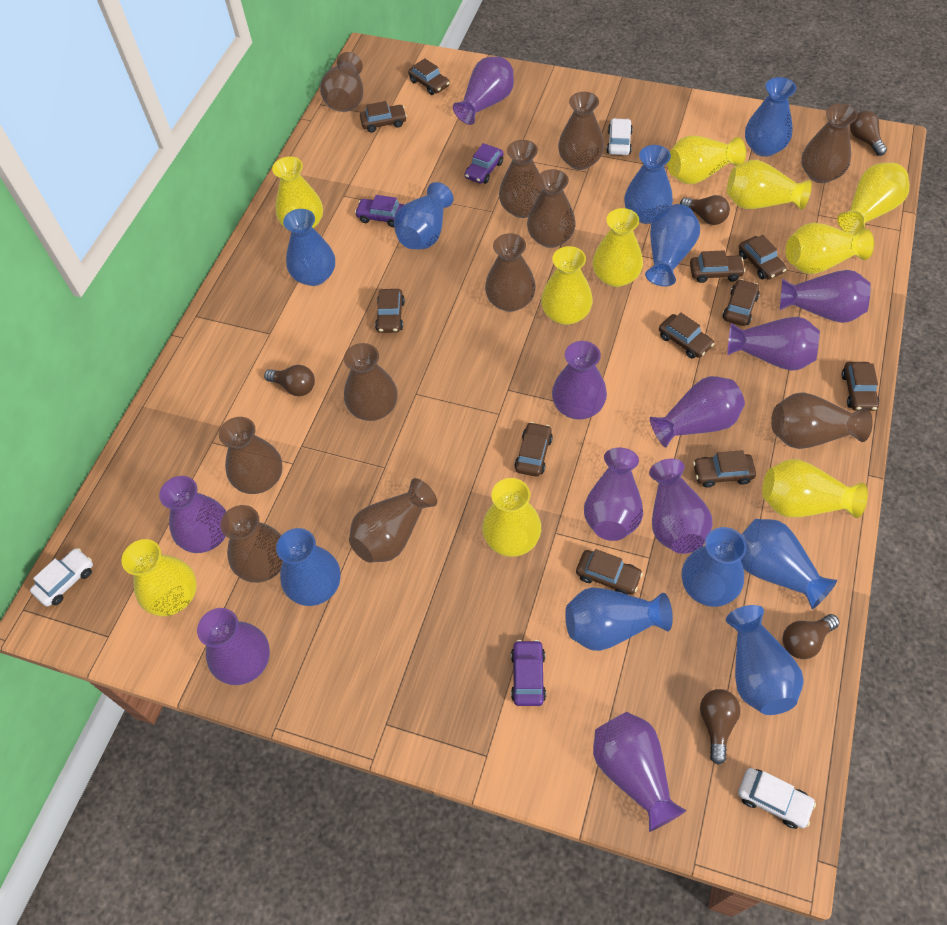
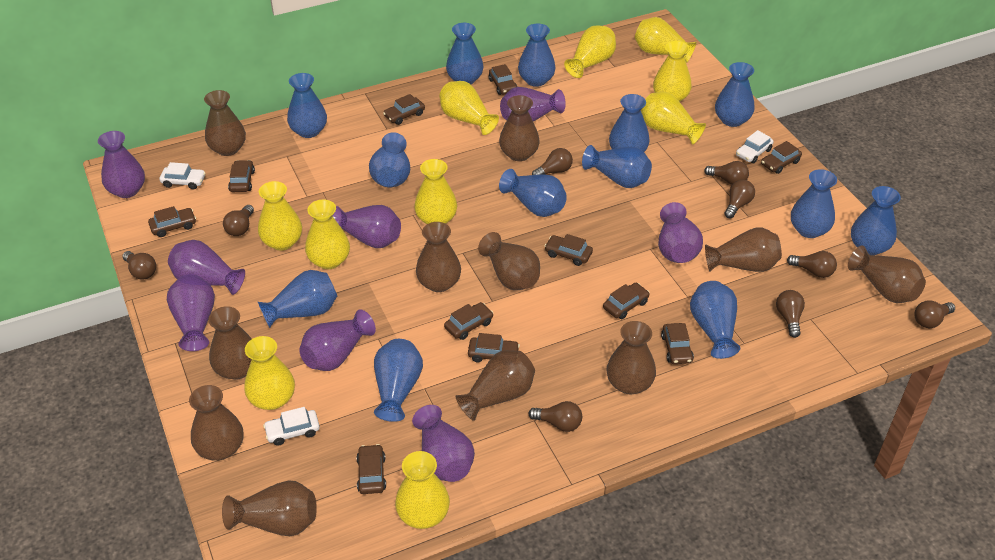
blue vase: 10 -> 13
brown light bulb: 5 -> 9
purple car: 3 -> 0
purple vase: 10 -> 8

